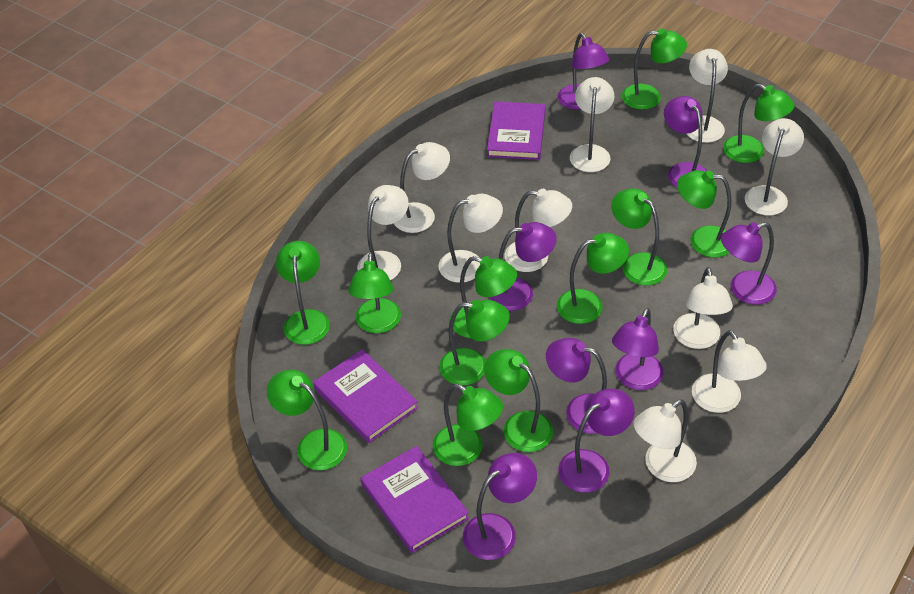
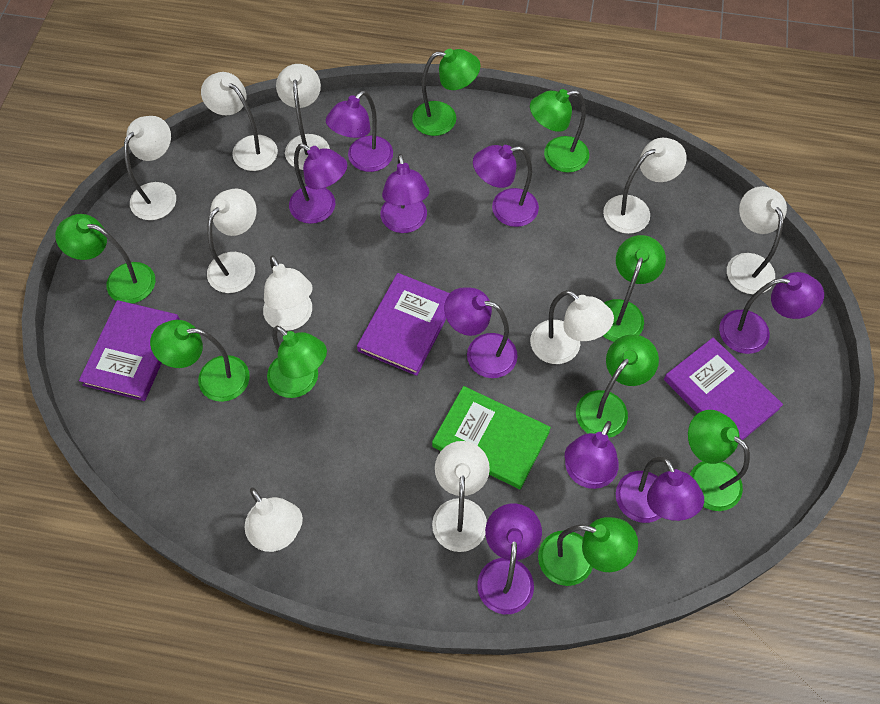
green book: 0 -> 1
green lamp: 12 -> 9
purple lamp: 8 -> 9

